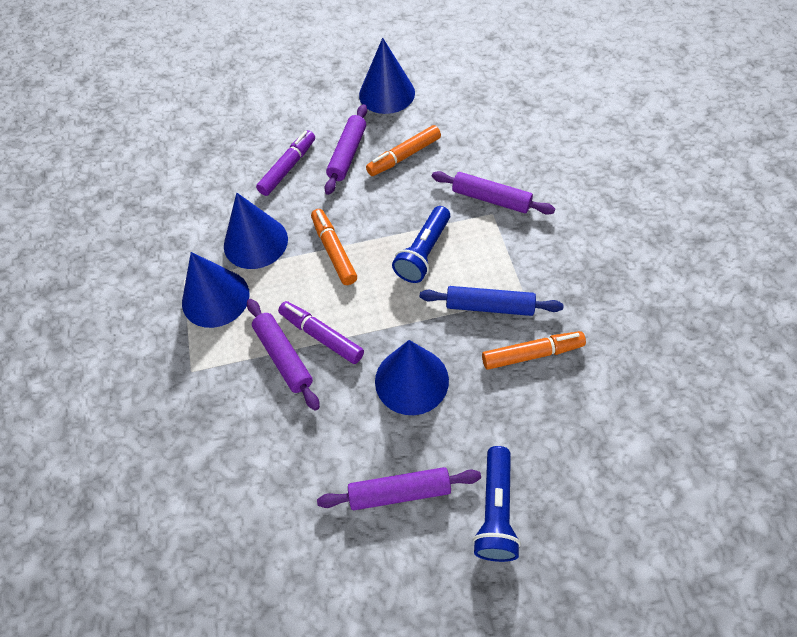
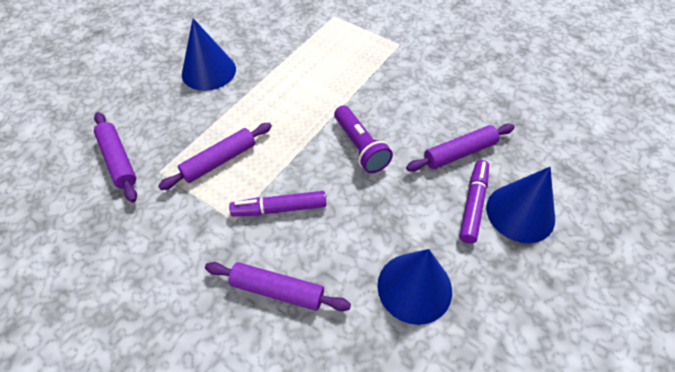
blue cone: 4 -> 3
blue flashlight: 2 -> 0
blue rolling pin: 1 -> 0
orange marker: 3 -> 0
purple flashlight: 0 -> 1

